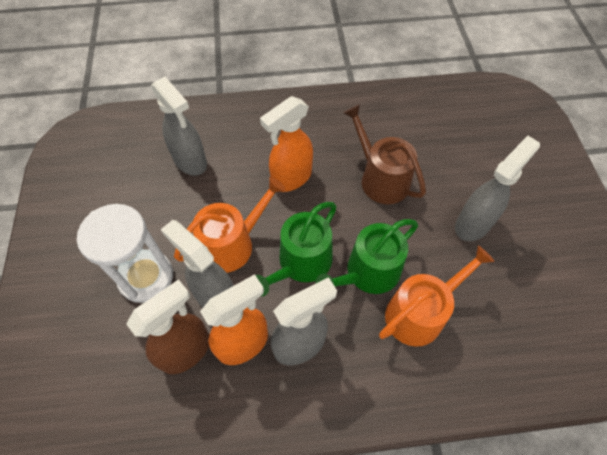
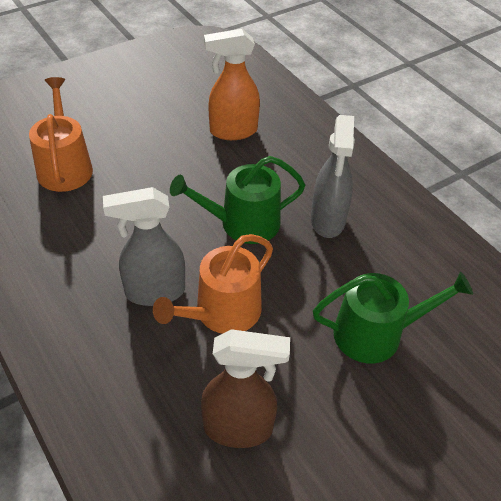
brown watering can: 1 -> 0
grey spray bottle: 4 -> 2
orange spray bottle: 2 -> 1
white hourglass: 1 -> 0

